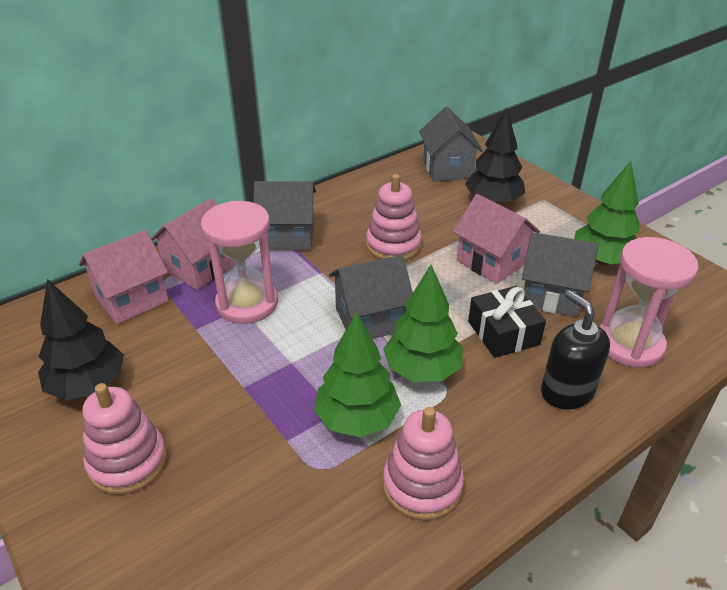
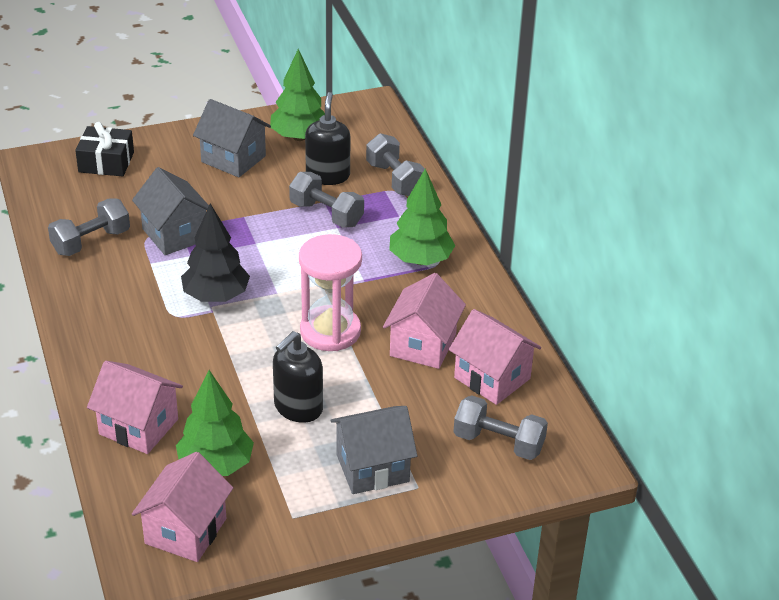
black soap dispenser: 1 -> 2
black tree: 2 -> 1
grey dumbbell: 0 -> 4
grey house: 4 -> 3
pink hourglass: 2 -> 1
pink house: 3 -> 4
pink stacking toy: 3 -> 0

